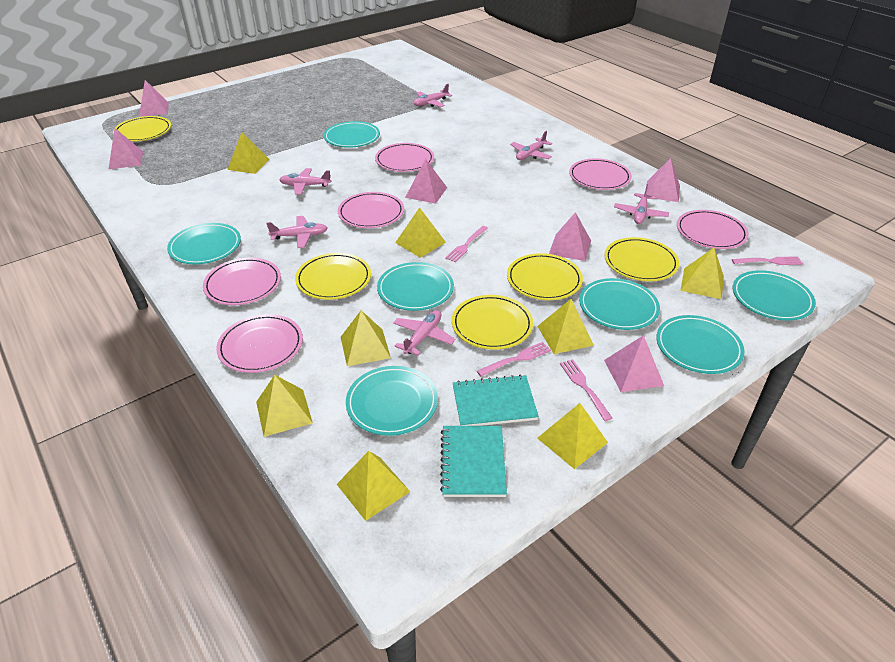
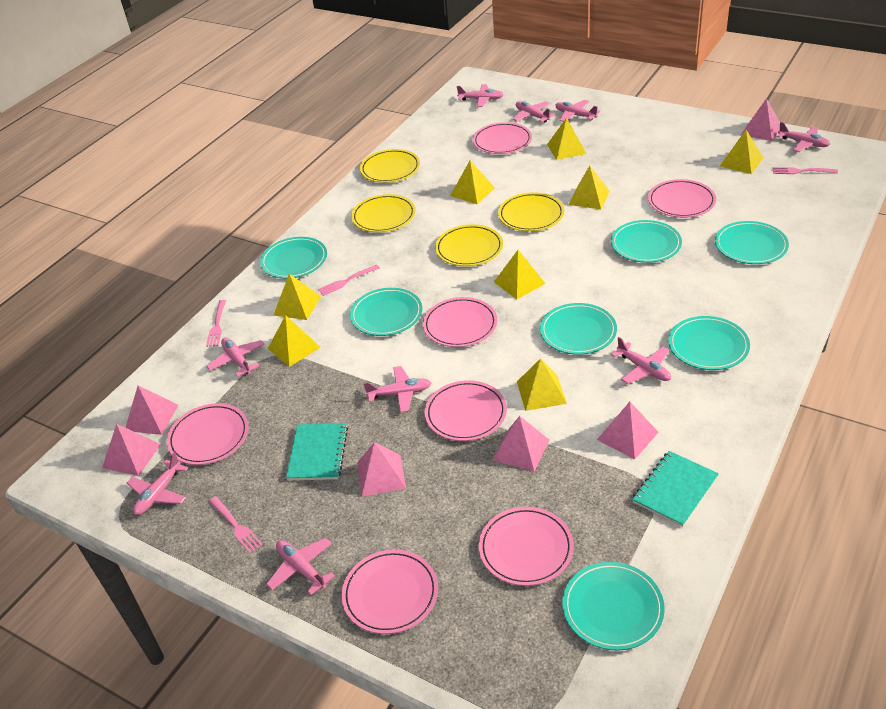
pink plane: 6 -> 9
pink plate: 6 -> 7
yellow plate: 5 -> 4

